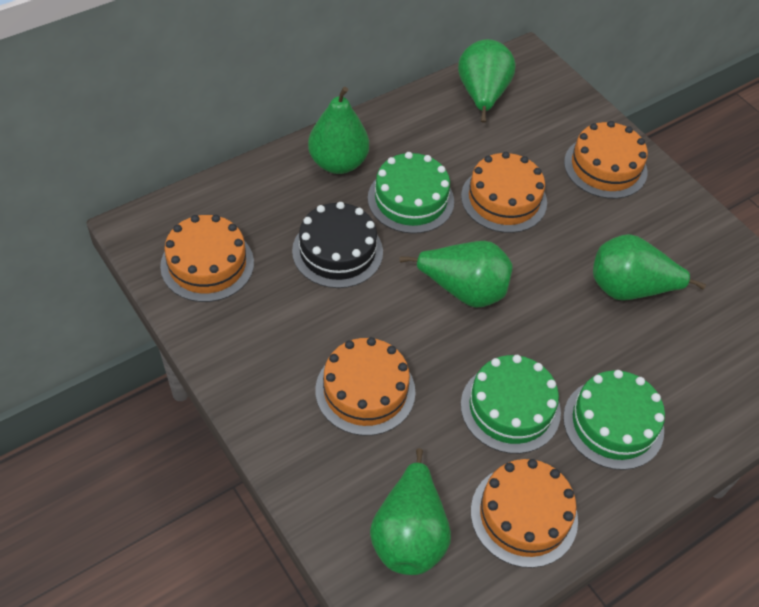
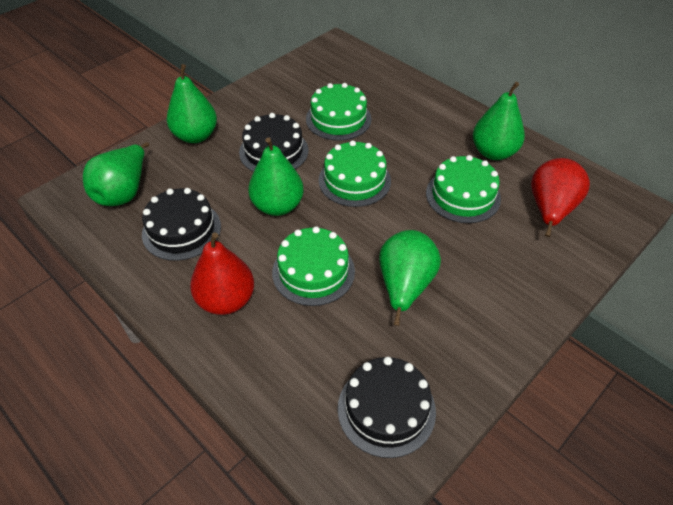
black cake: 1 -> 3
green cake: 3 -> 4
orange cake: 5 -> 0
red pear: 0 -> 2

